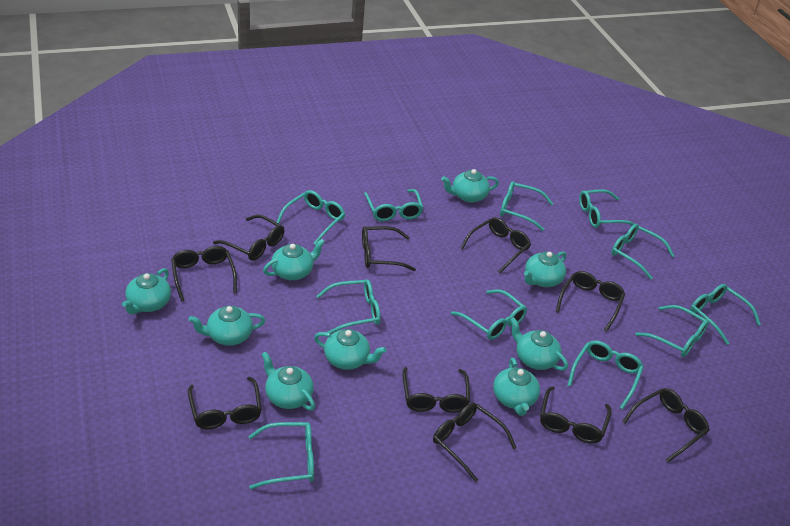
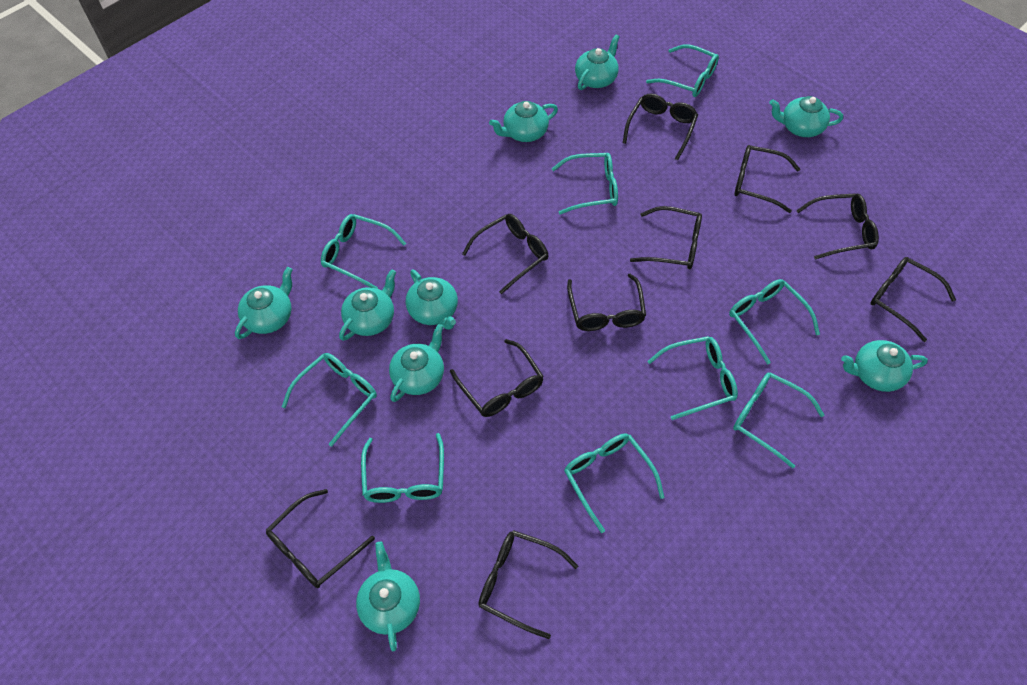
turquoise glasses: 11 -> 9

